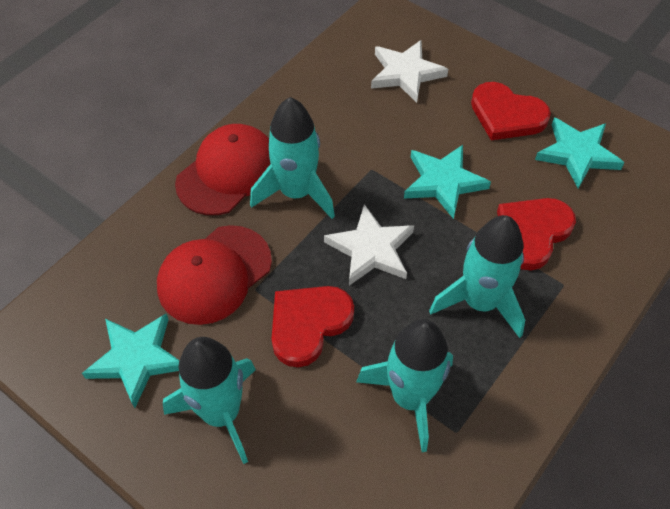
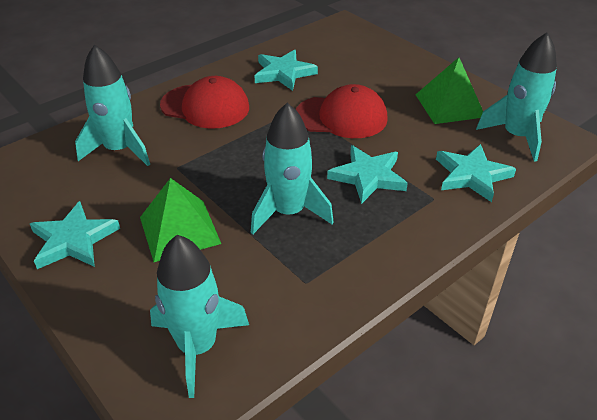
green pyramid: 0 -> 2
red heart: 3 -> 0
turquoise star: 3 -> 4
white star: 2 -> 0

